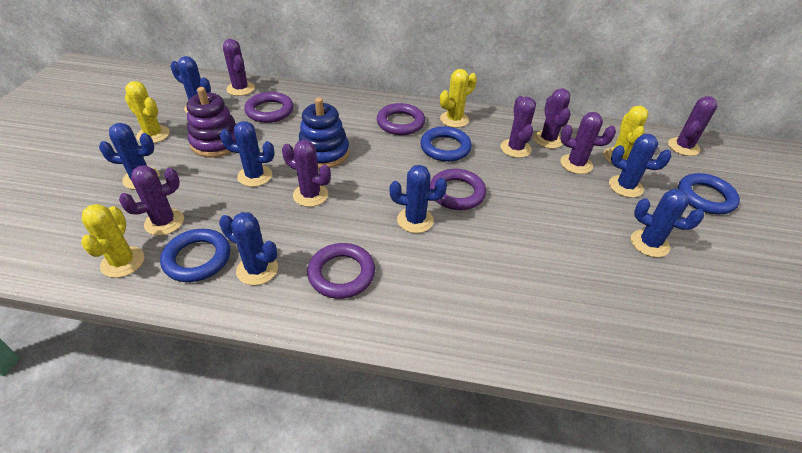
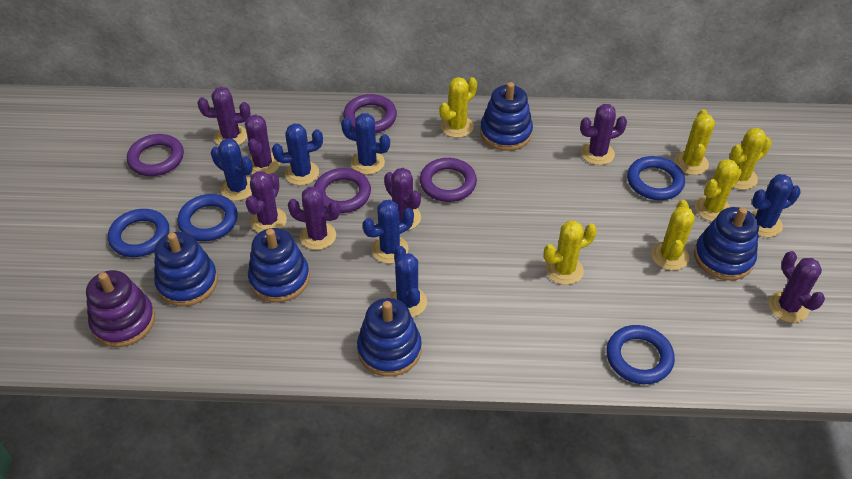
blue cactus: 7 -> 6
blue ring: 3 -> 4
blue stacking toy: 1 -> 5
yellow cactus: 4 -> 6

